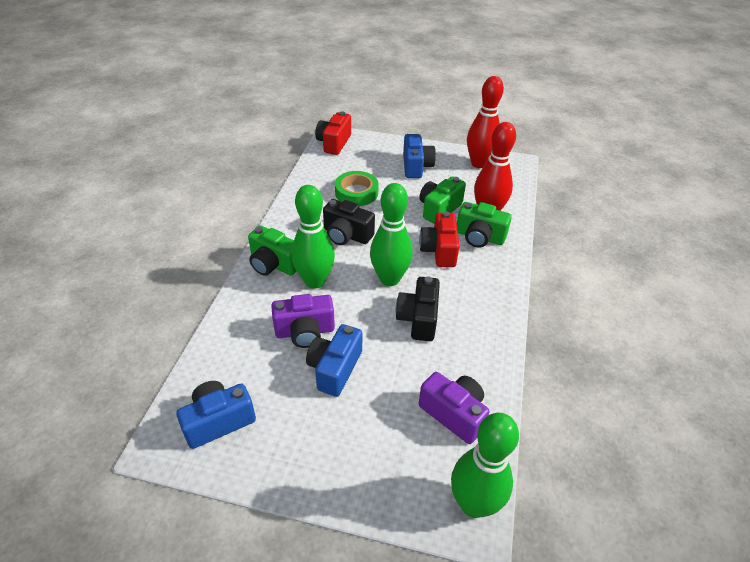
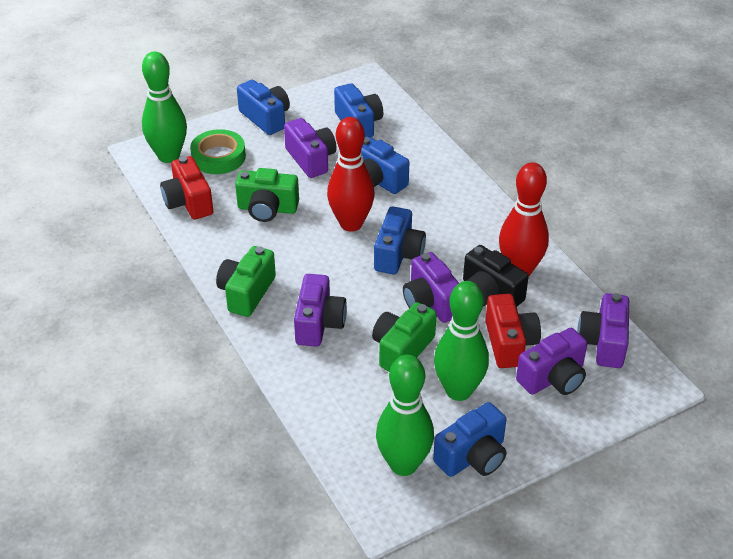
black camera: 2 -> 1
blue camera: 3 -> 5
purple camera: 2 -> 5

